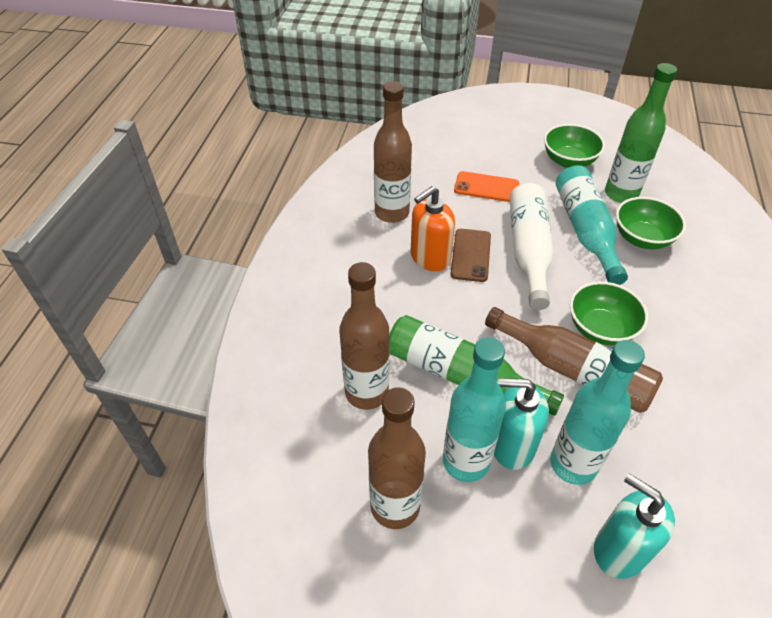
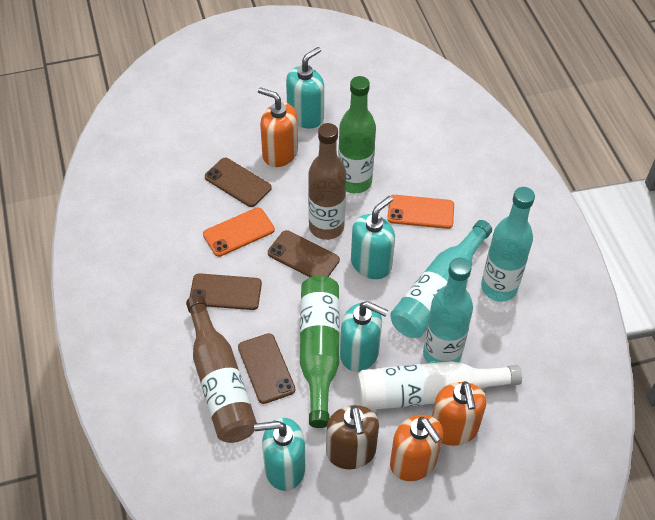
brown bottle: 4 -> 2
brown phone: 1 -> 4
brown soap dispenser: 0 -> 1
green bowl: 3 -> 0
orange phone: 1 -> 2
orange soap dispenser: 1 -> 3
turquoise soap dispenser: 2 -> 4

